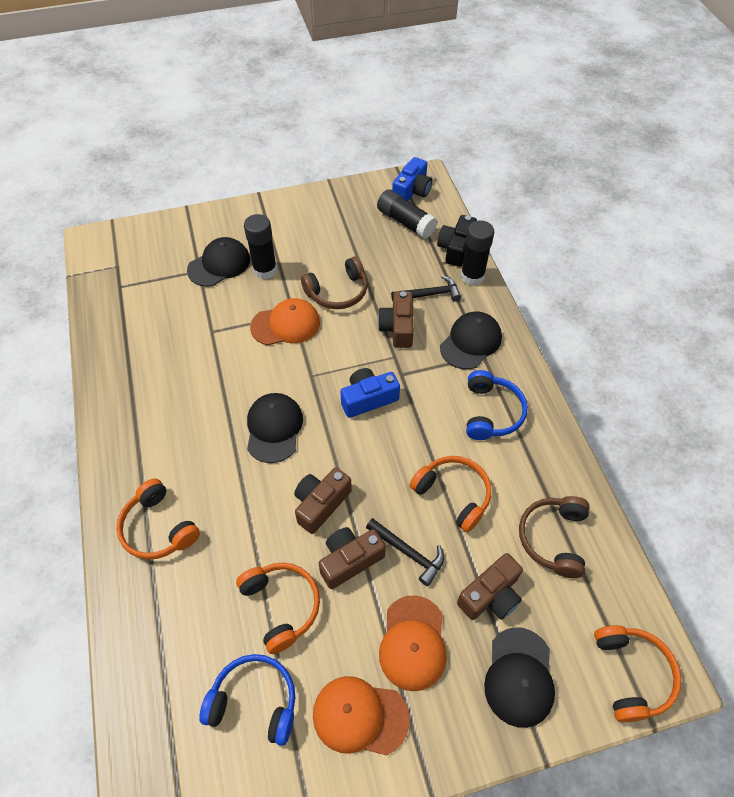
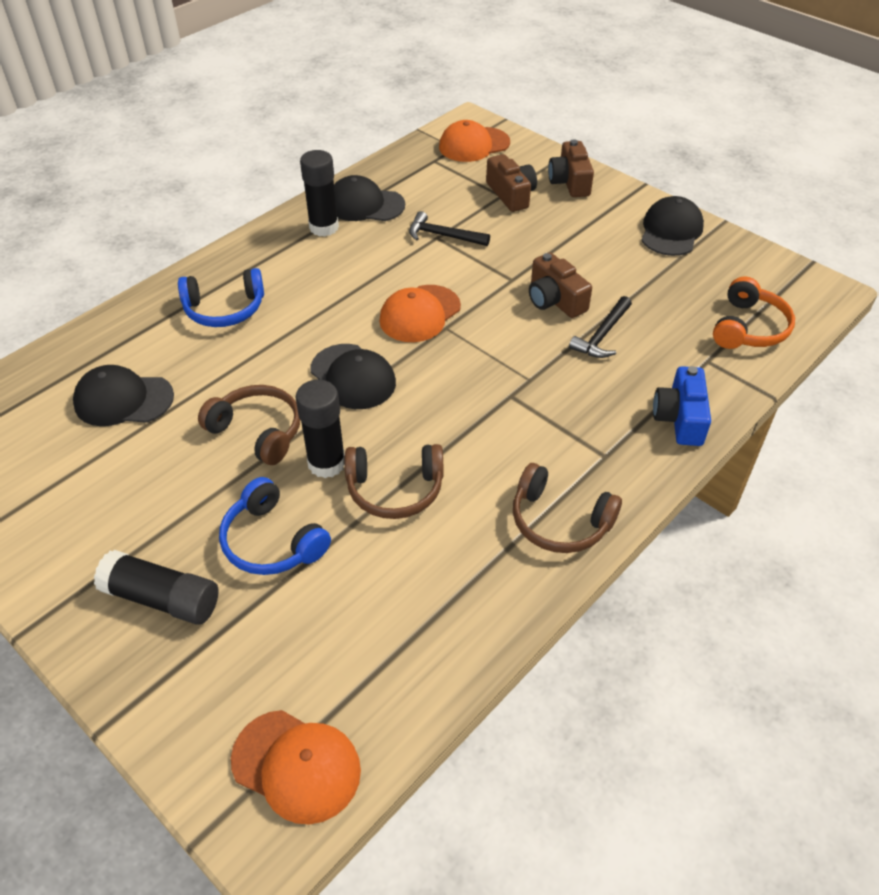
black camera: 1 -> 0
blue camera: 2 -> 1
brown camera: 4 -> 3
brown headphones: 2 -> 3
orange headphones: 4 -> 1

